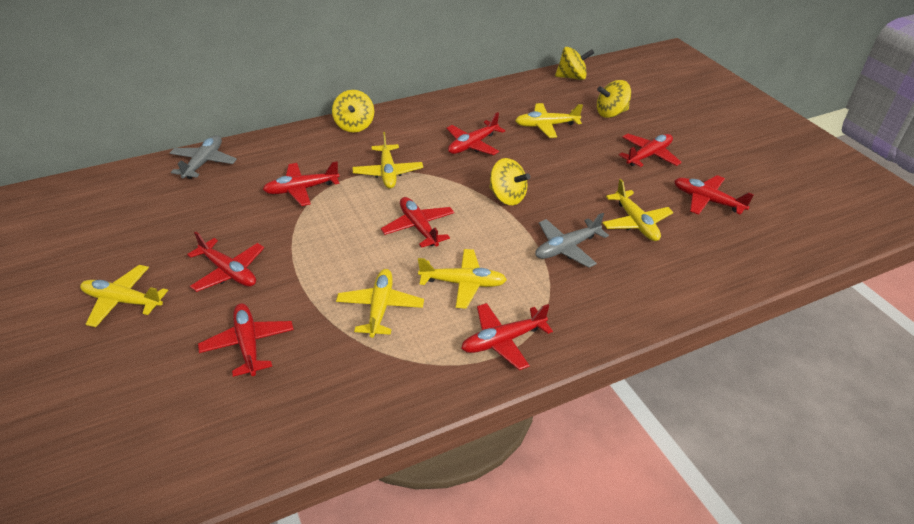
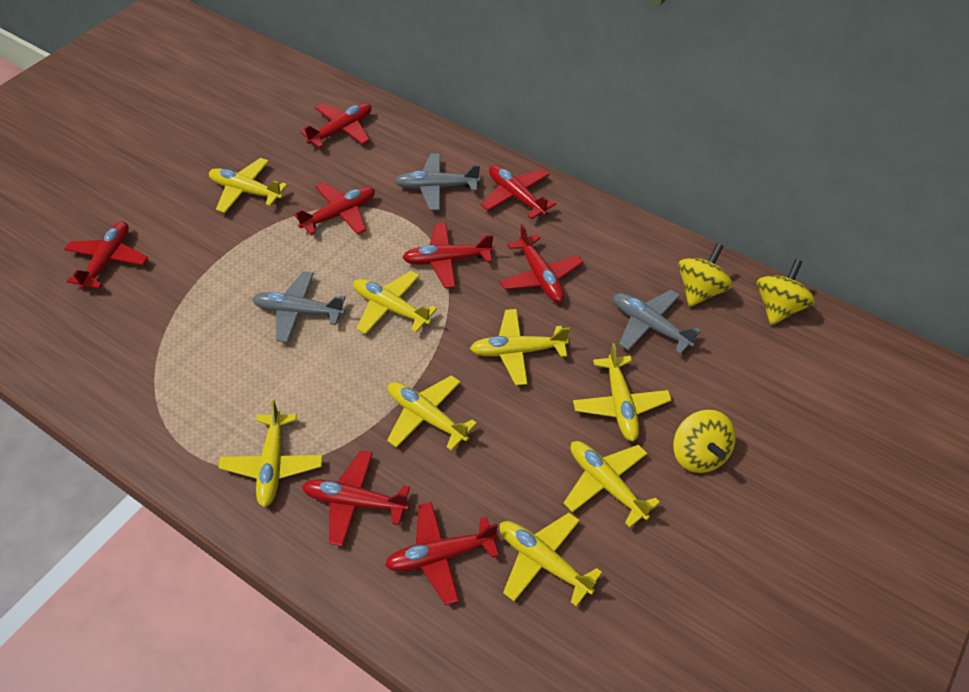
grey plane: 2 -> 3
yellow plane: 6 -> 8
yellow spinning top: 4 -> 3

